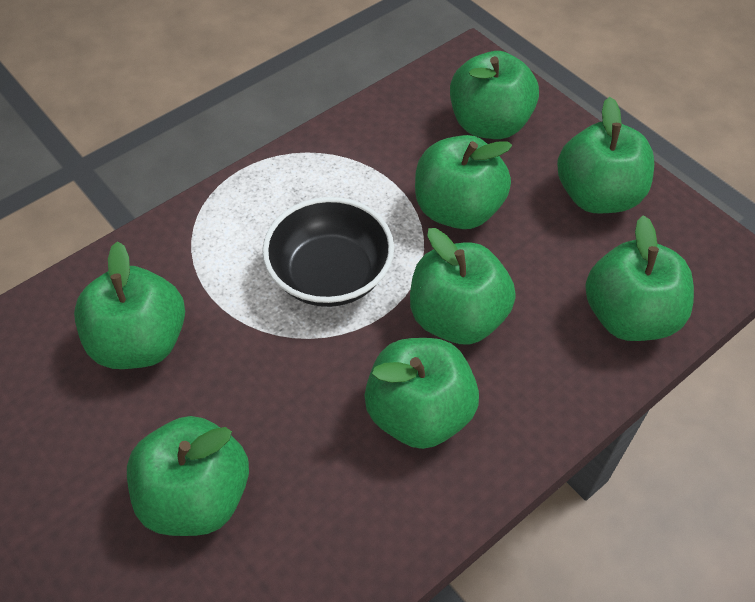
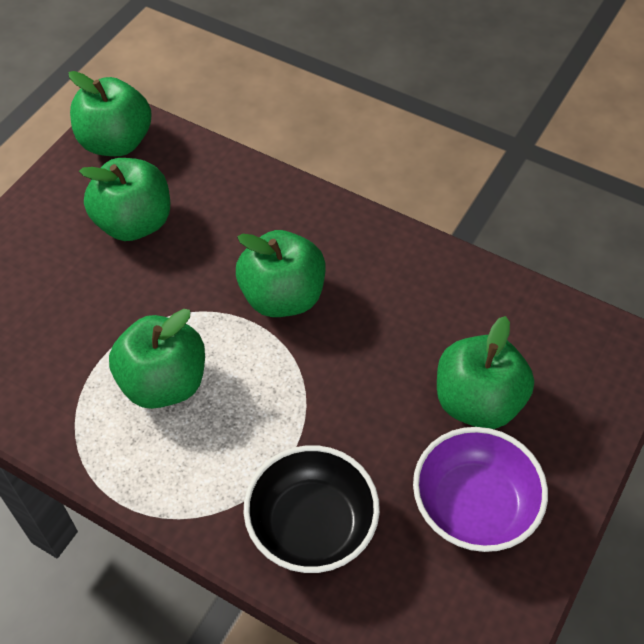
green apple: 8 -> 5
purple bowl: 0 -> 1

